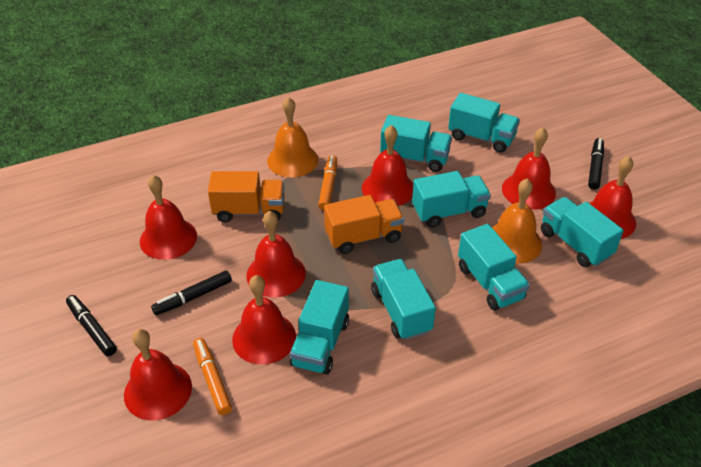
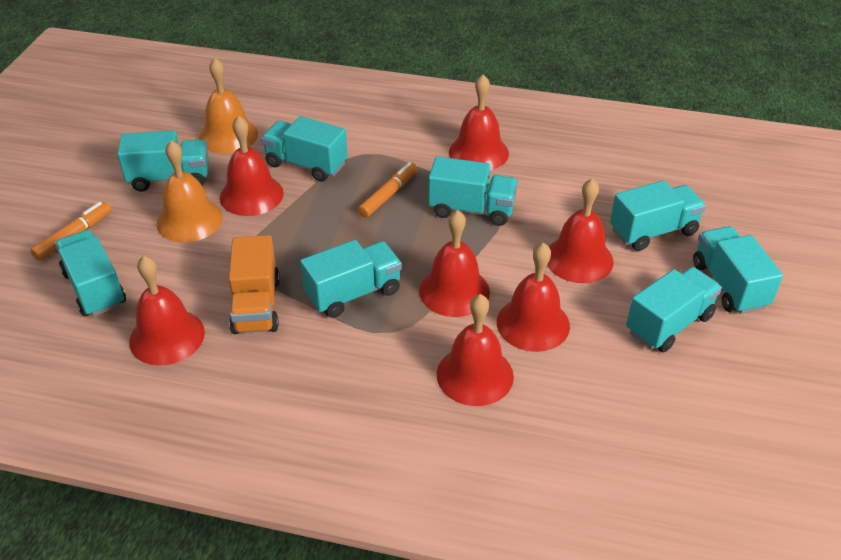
black marker: 3 -> 0
orange truck: 2 -> 1
turquoise truck: 7 -> 8

